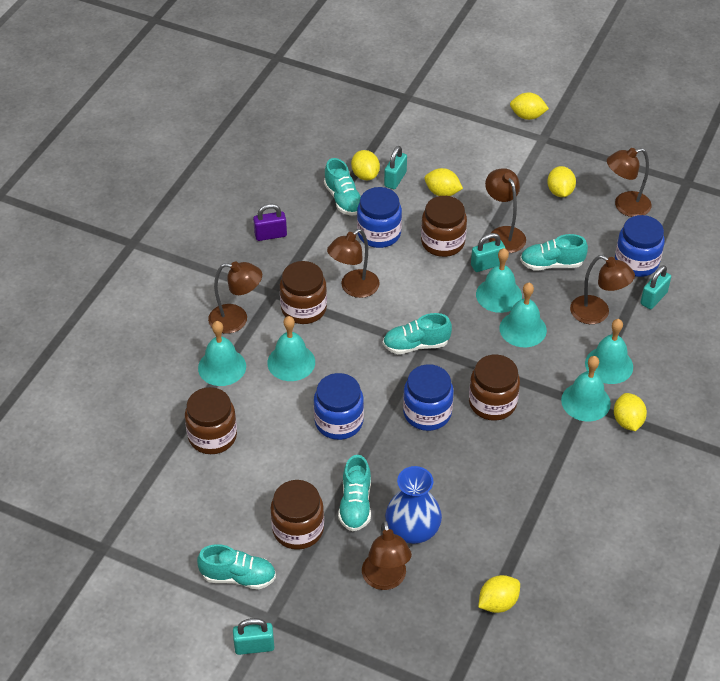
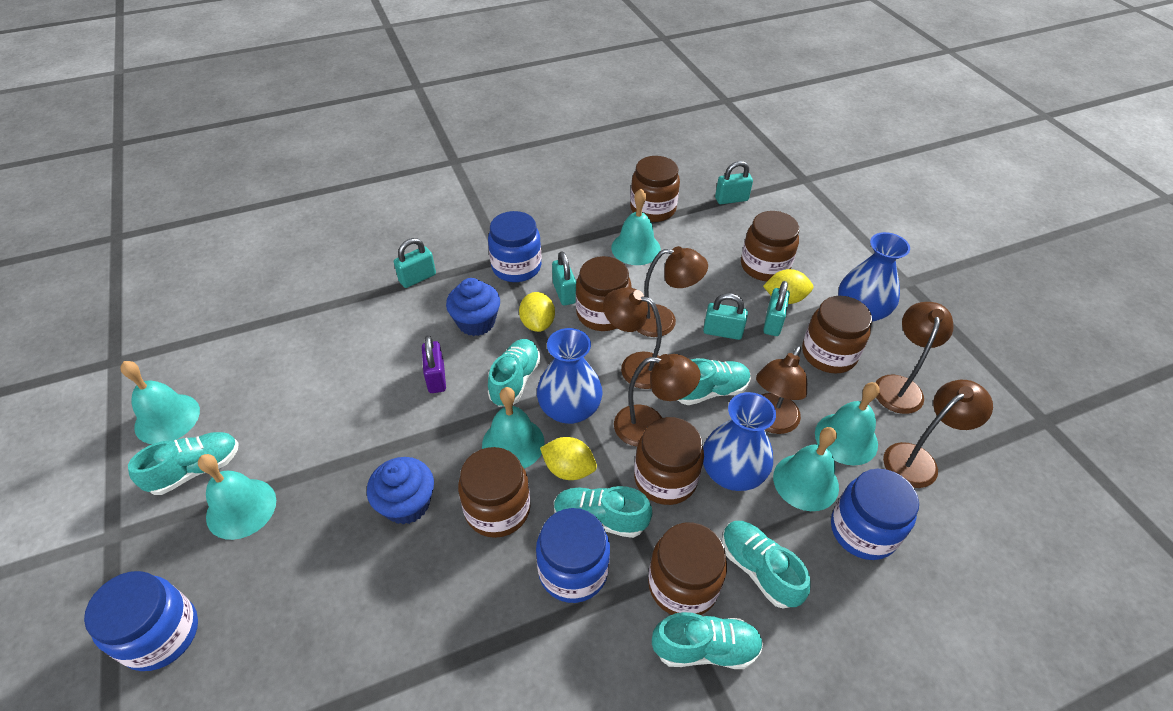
blue cupcake: 0 -> 2
blue vase: 1 -> 3
brown jar: 5 -> 7
turquoise padlock: 4 -> 5
turquoise shoe: 5 -> 6
yellow lemon: 6 -> 3

